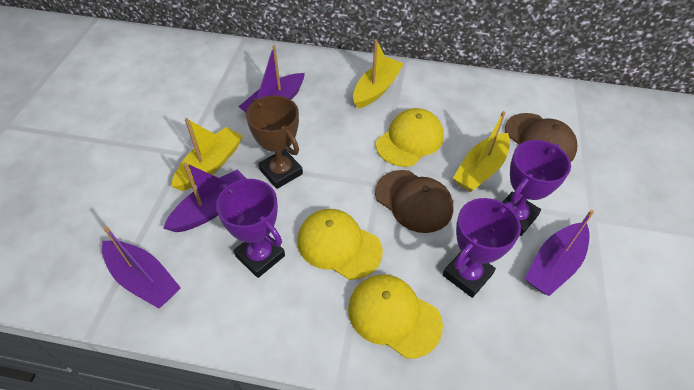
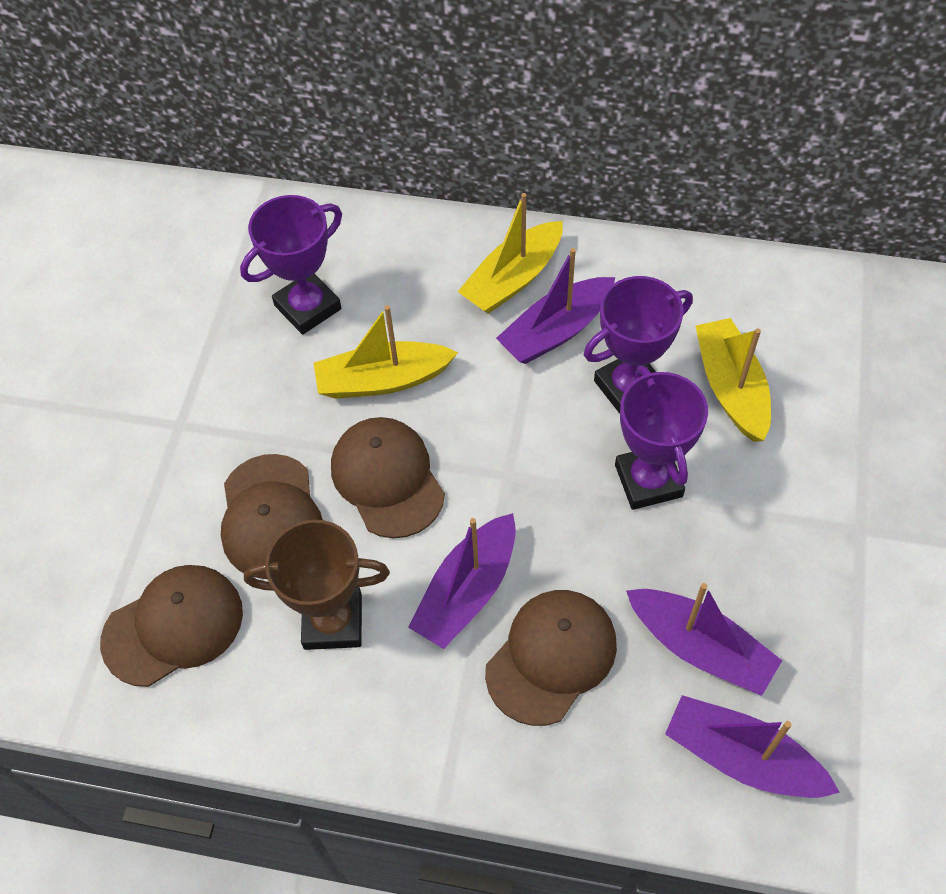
brown cap: 2 -> 4
yellow cap: 3 -> 0

